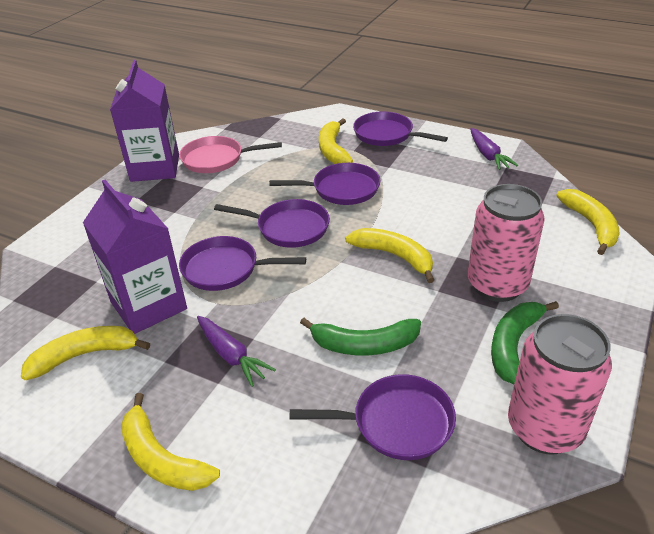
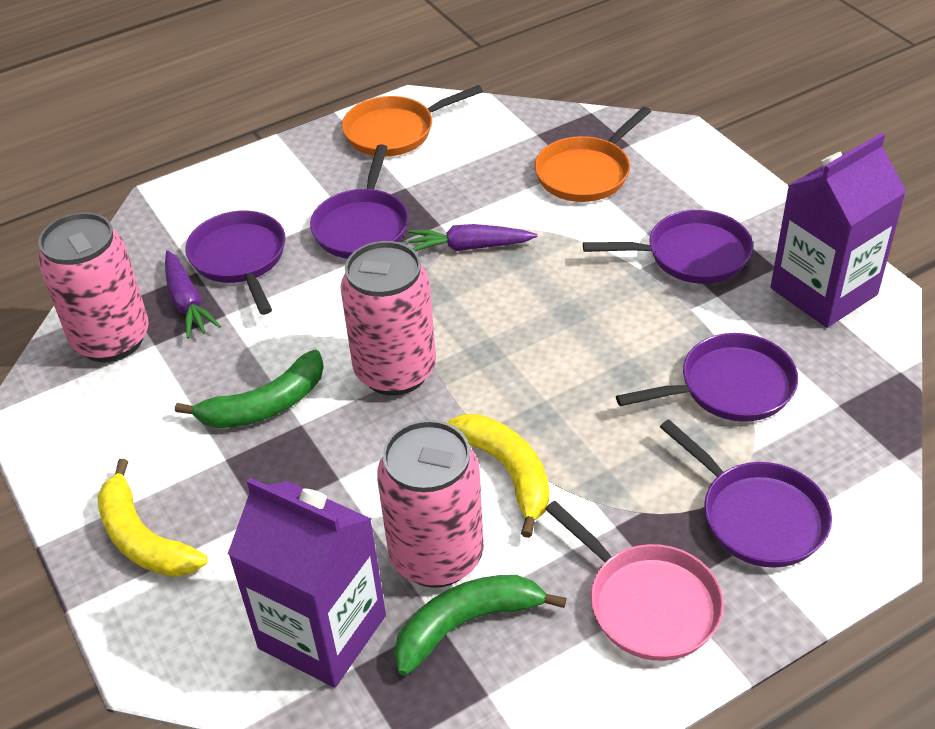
orange pan: 0 -> 2
pink can: 2 -> 3
yellow banana: 5 -> 2

